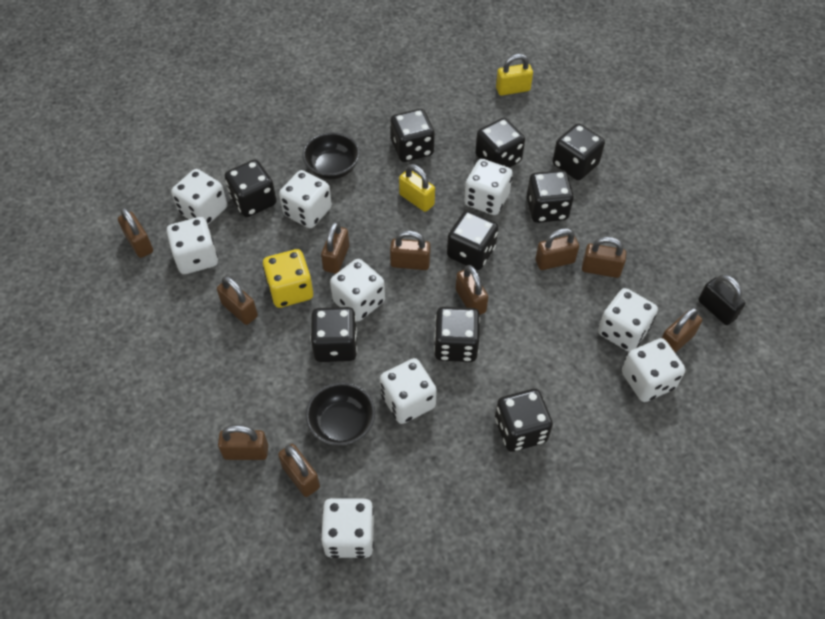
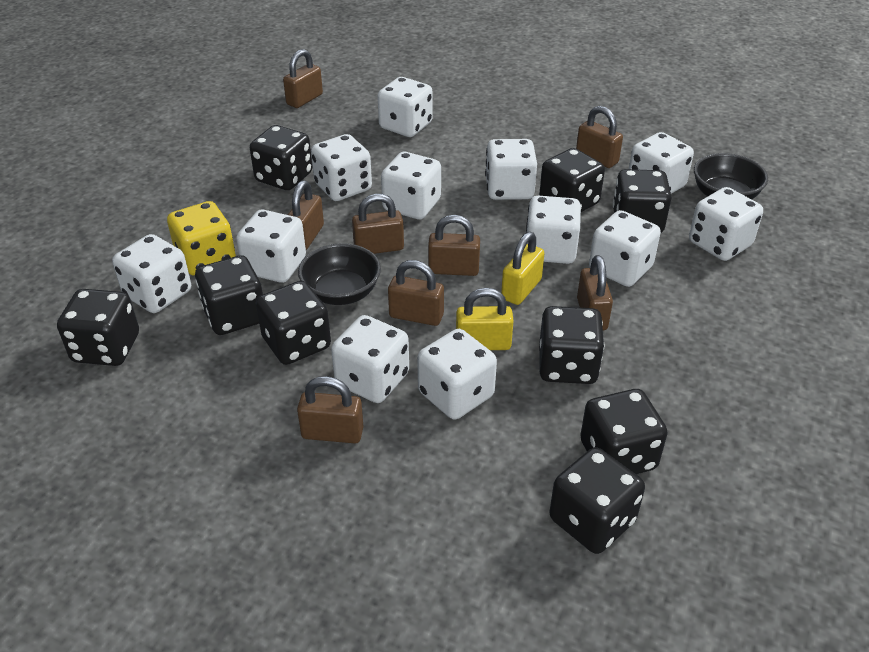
black padlock: 1 -> 0
brown padlock: 10 -> 8
white dice: 9 -> 12

